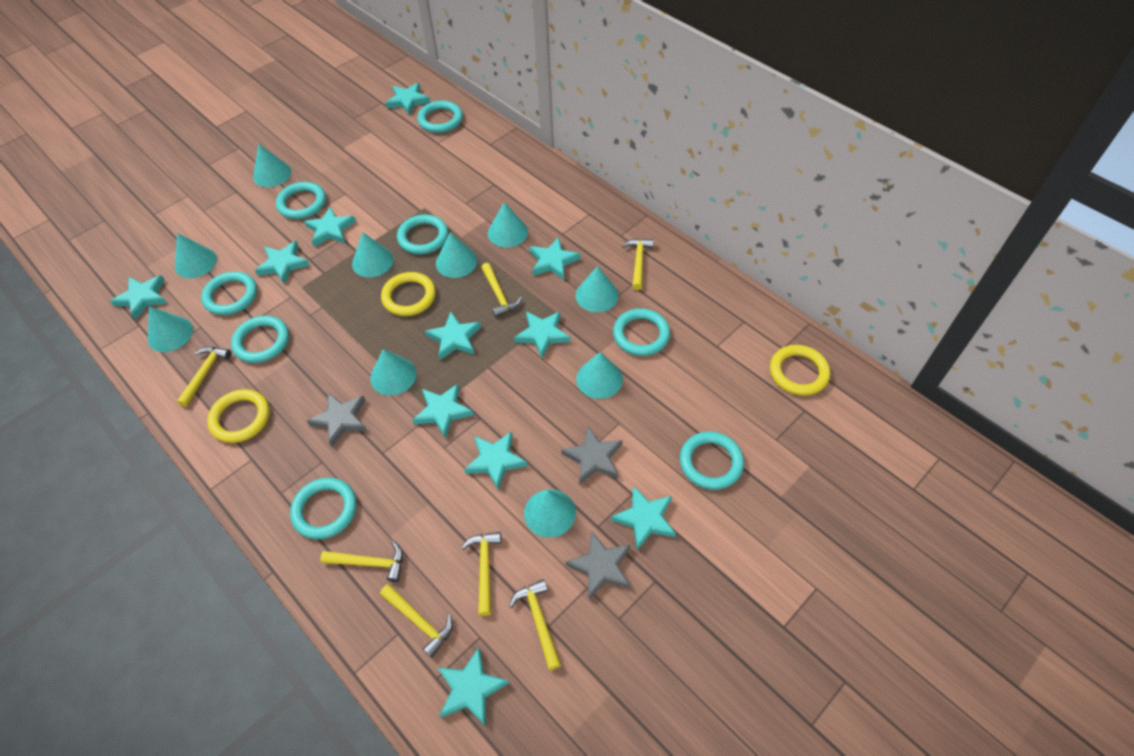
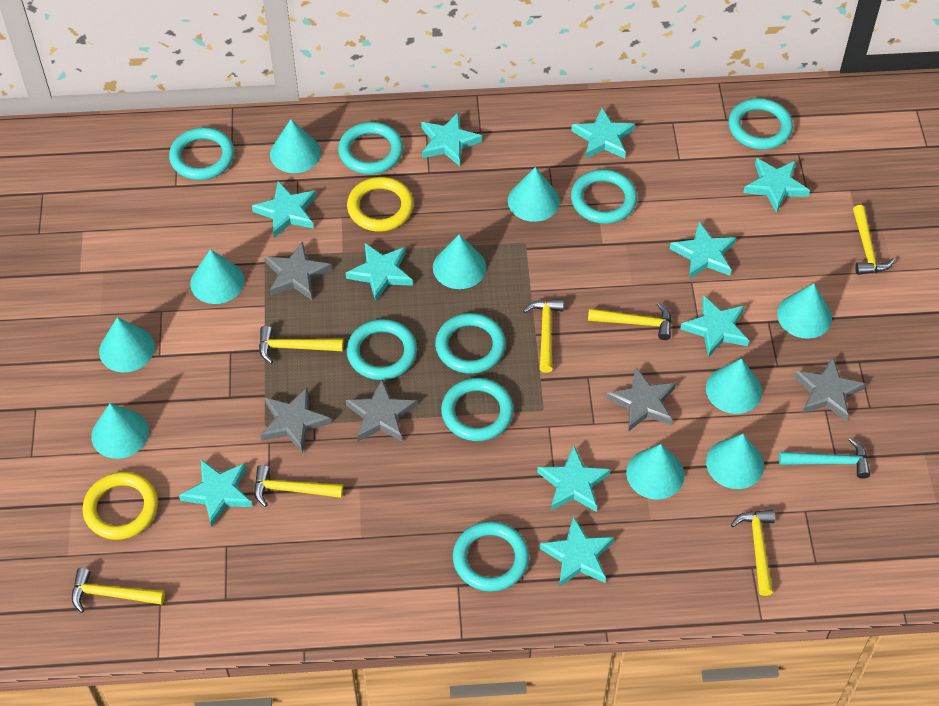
grey star: 3 -> 5
turquoise hammer: 0 -> 1
turquoise star: 11 -> 10
yellow ring: 3 -> 2

